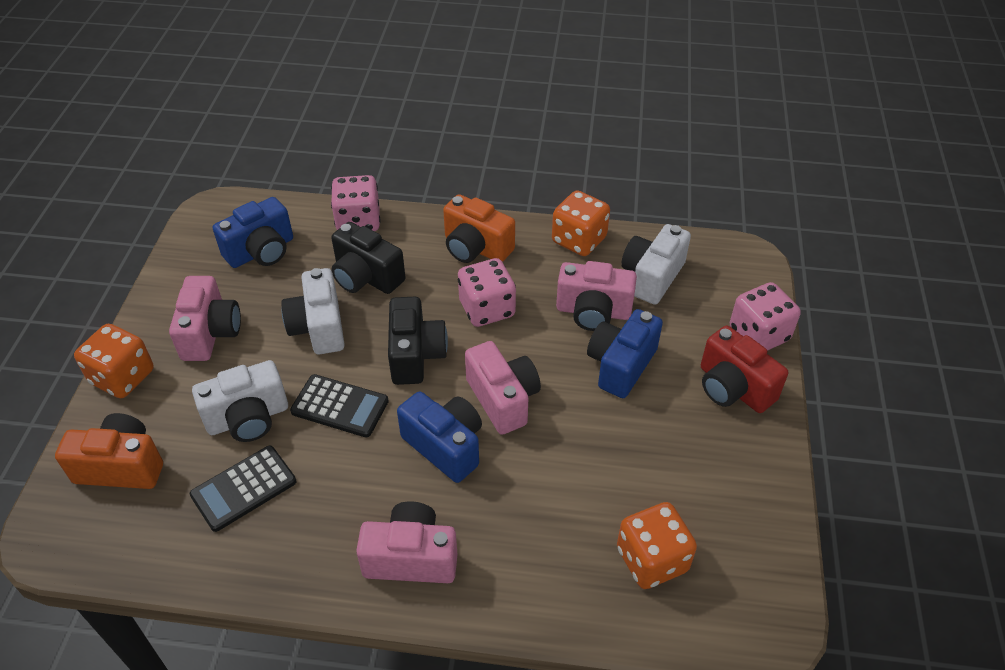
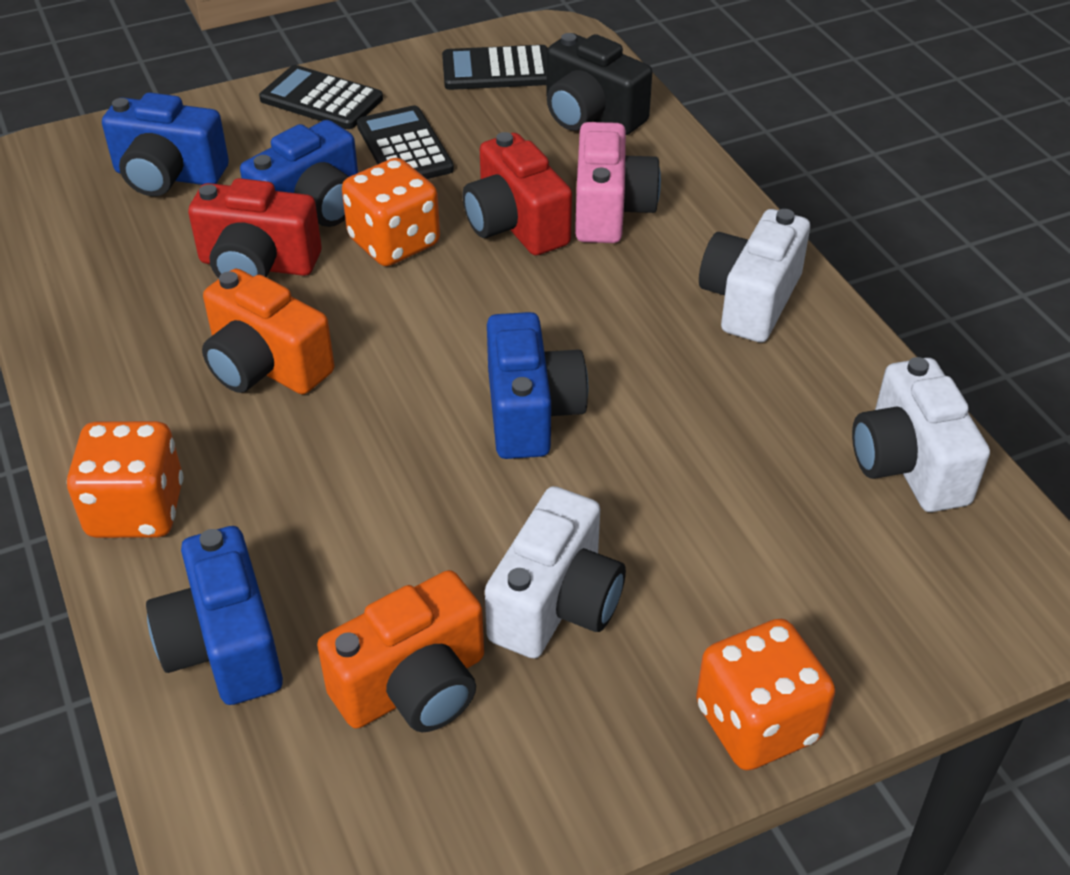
black calculator: 2 -> 3
black camera: 2 -> 1
blue camera: 3 -> 4
pink camera: 4 -> 1
pink dice: 3 -> 0
red camera: 1 -> 2

